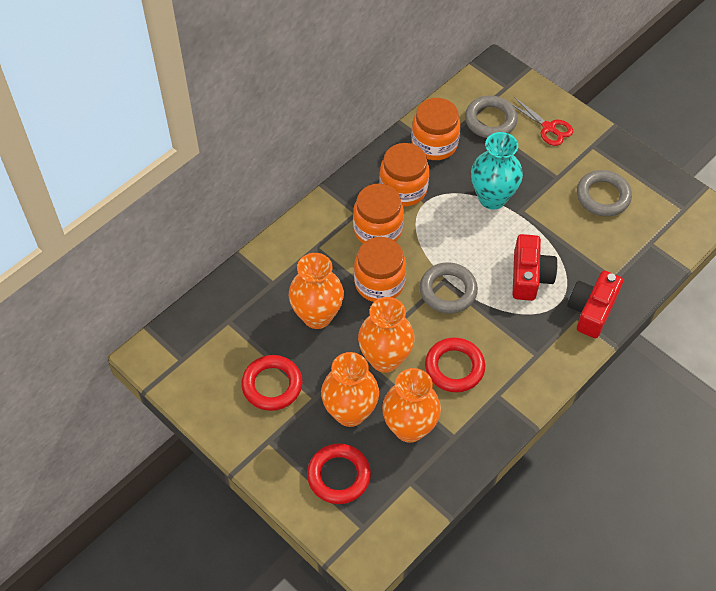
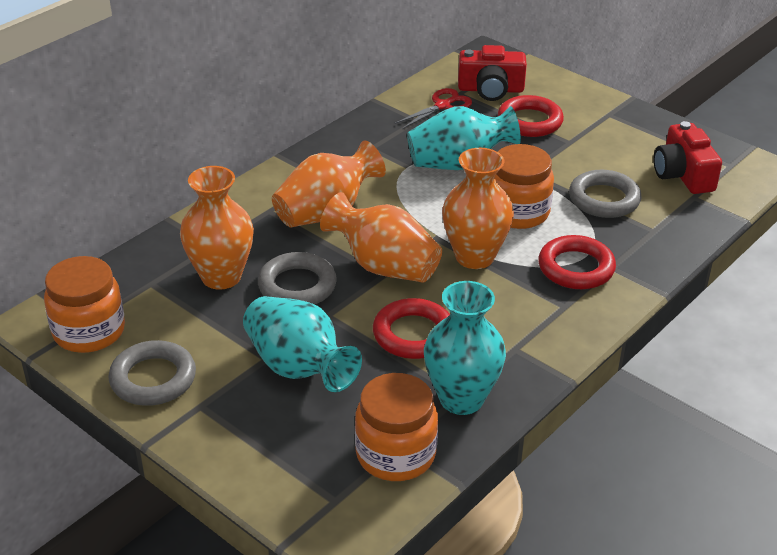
orange jar: 4 -> 3
turquoise vase: 1 -> 3

